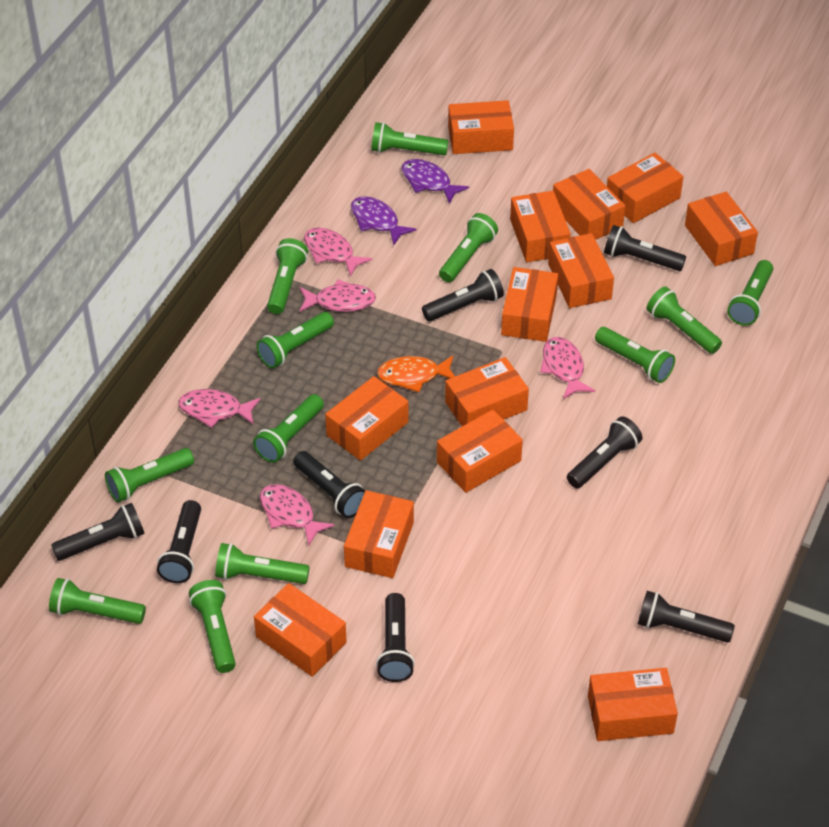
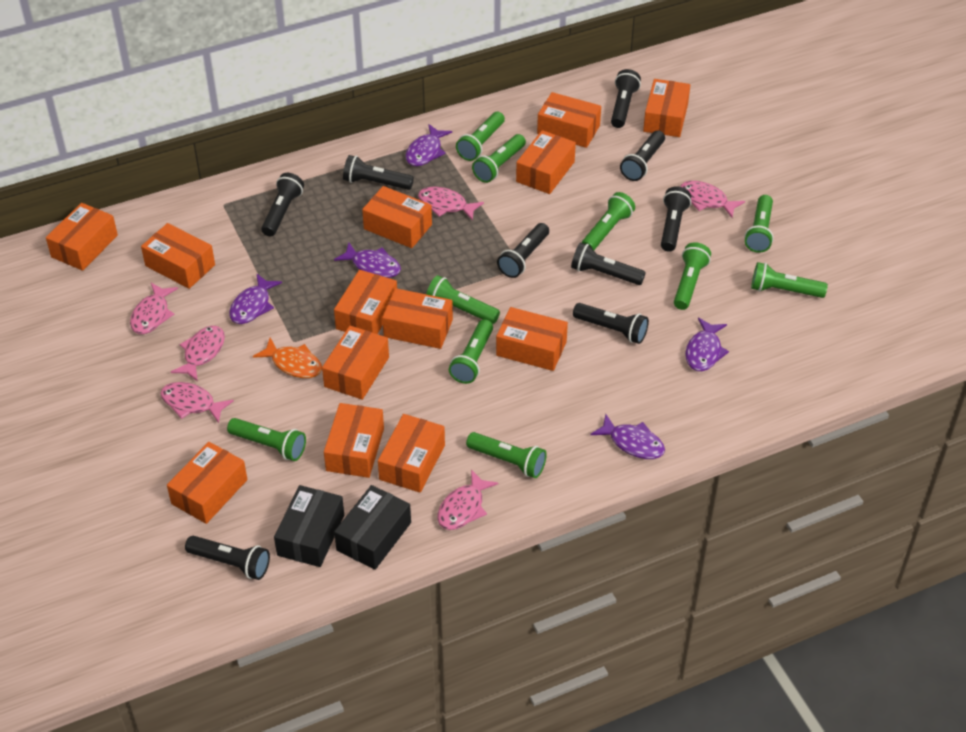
black box: 0 -> 2
black flashlight: 8 -> 9
green flashlight: 12 -> 10
pink fish: 5 -> 6
purple fish: 2 -> 5

